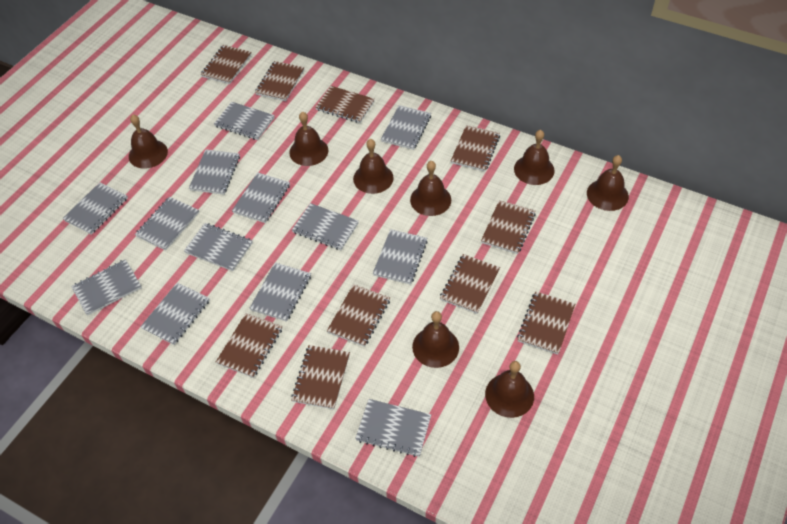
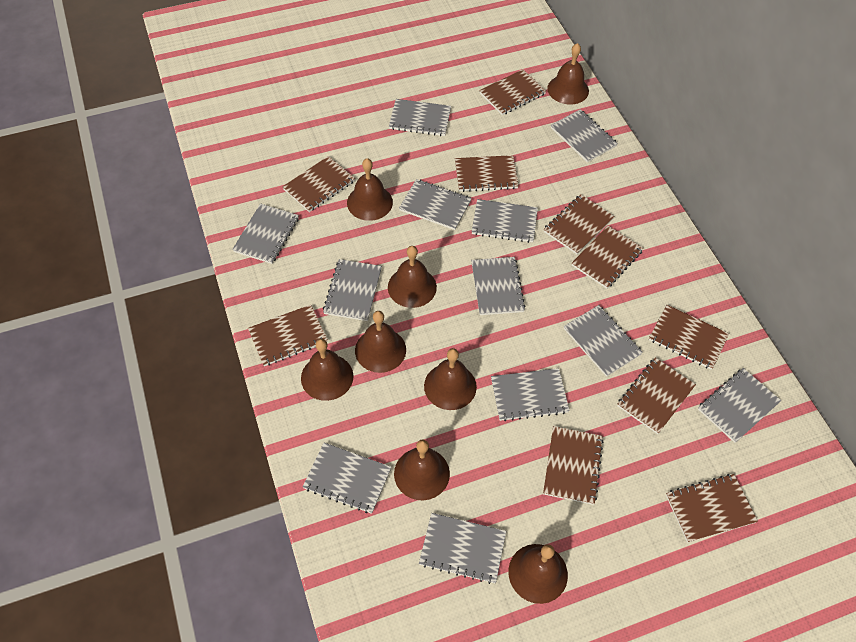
grey notebook: 13 -> 12

